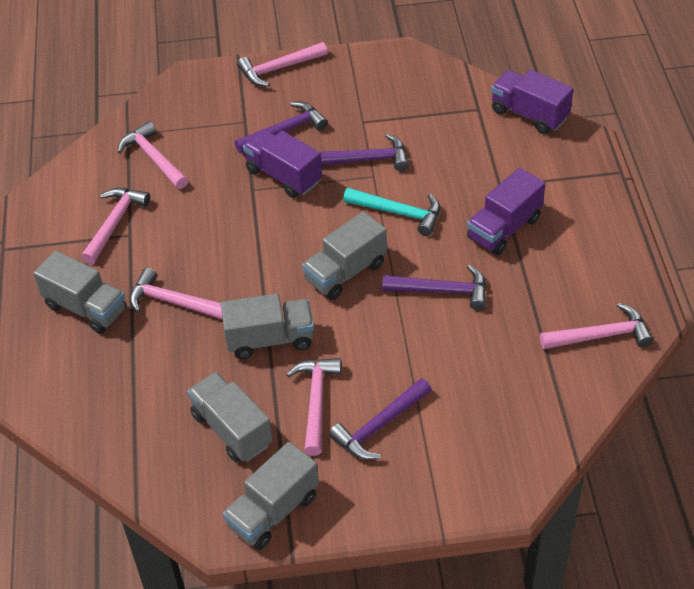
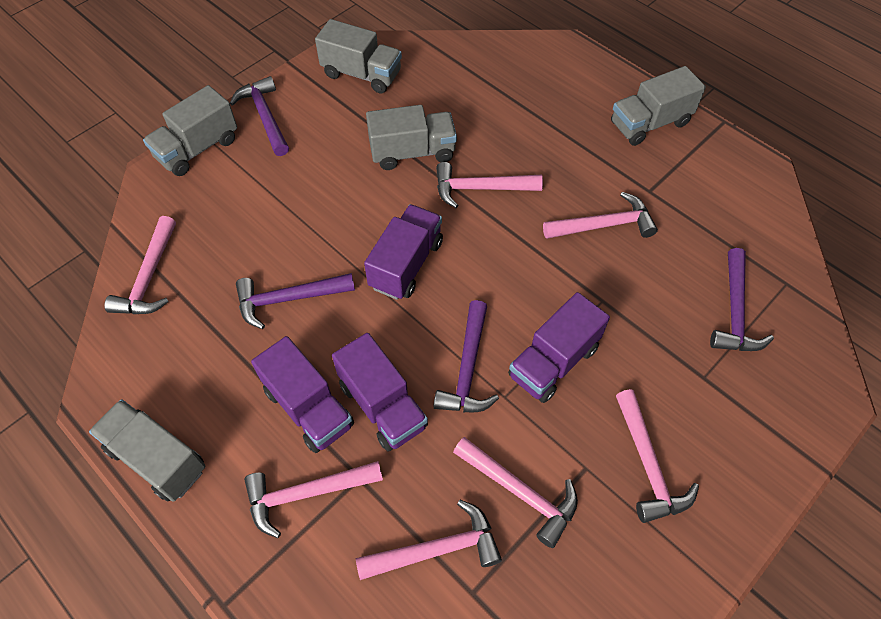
pink hammer: 6 -> 7
purple truck: 3 -> 4
turquoise hammer: 1 -> 0

